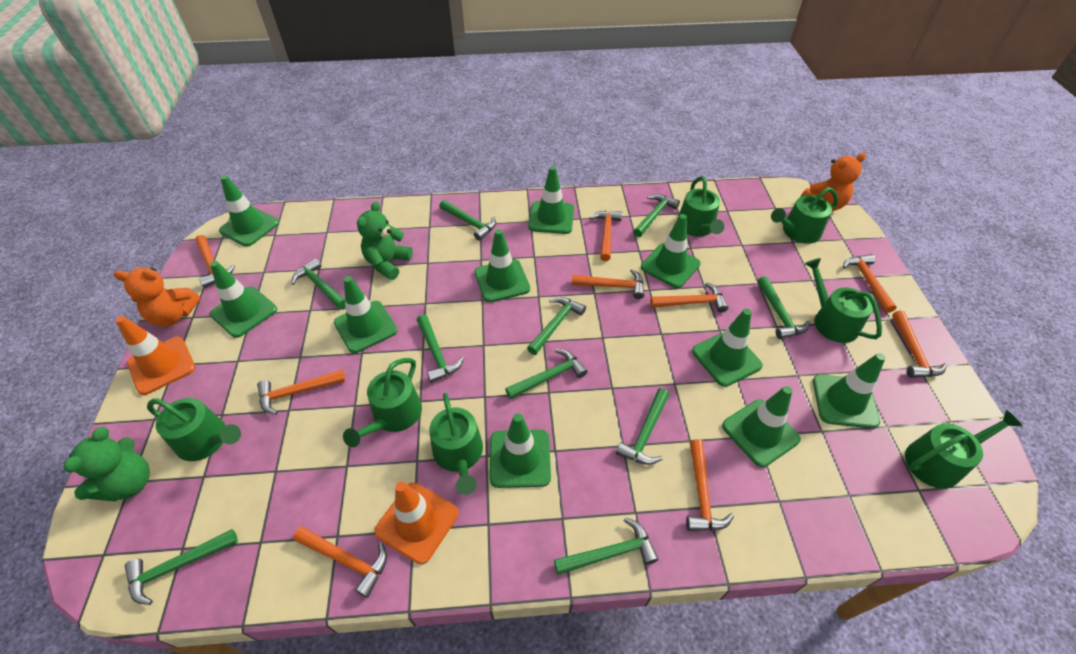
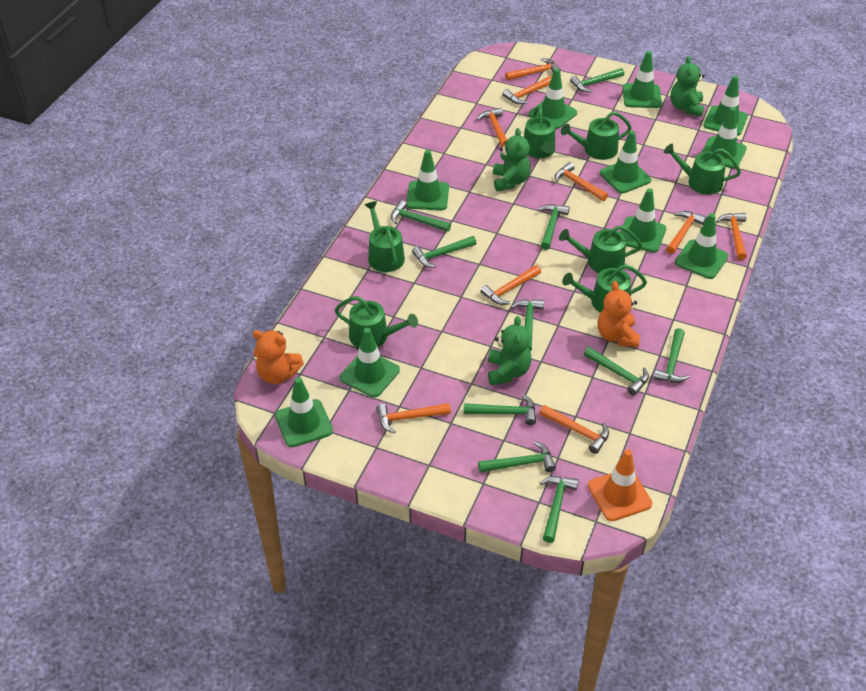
green teddy bear: 2 -> 3
orange traffic cone: 2 -> 1

